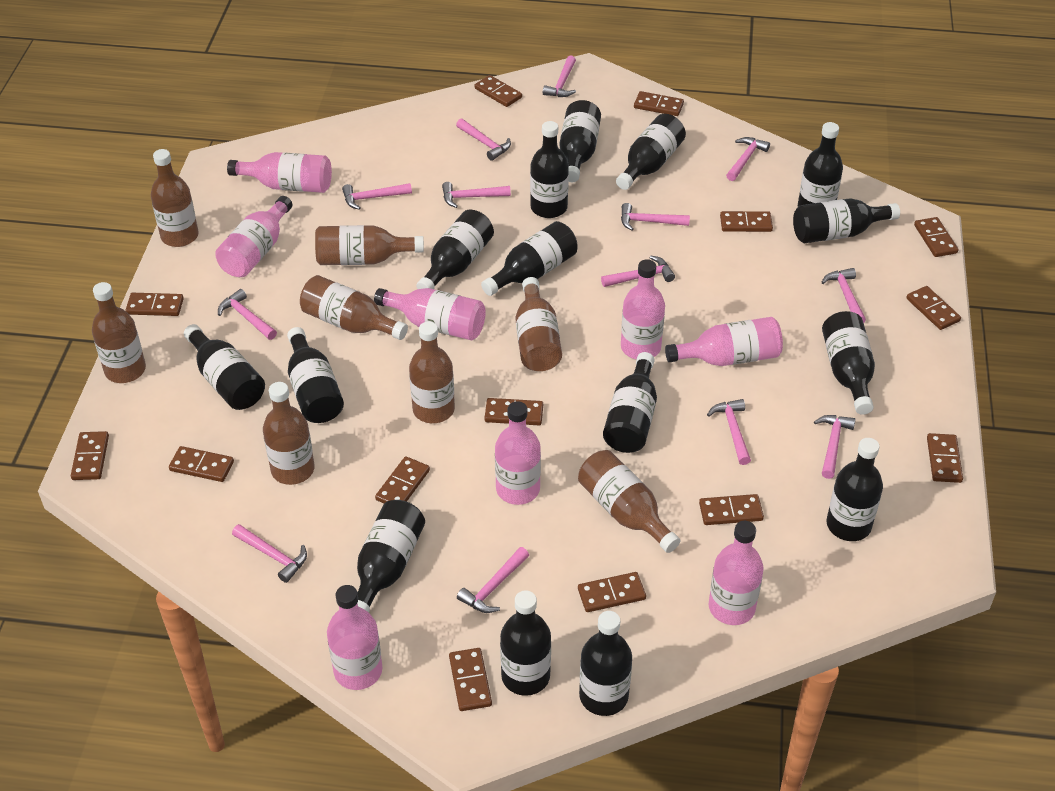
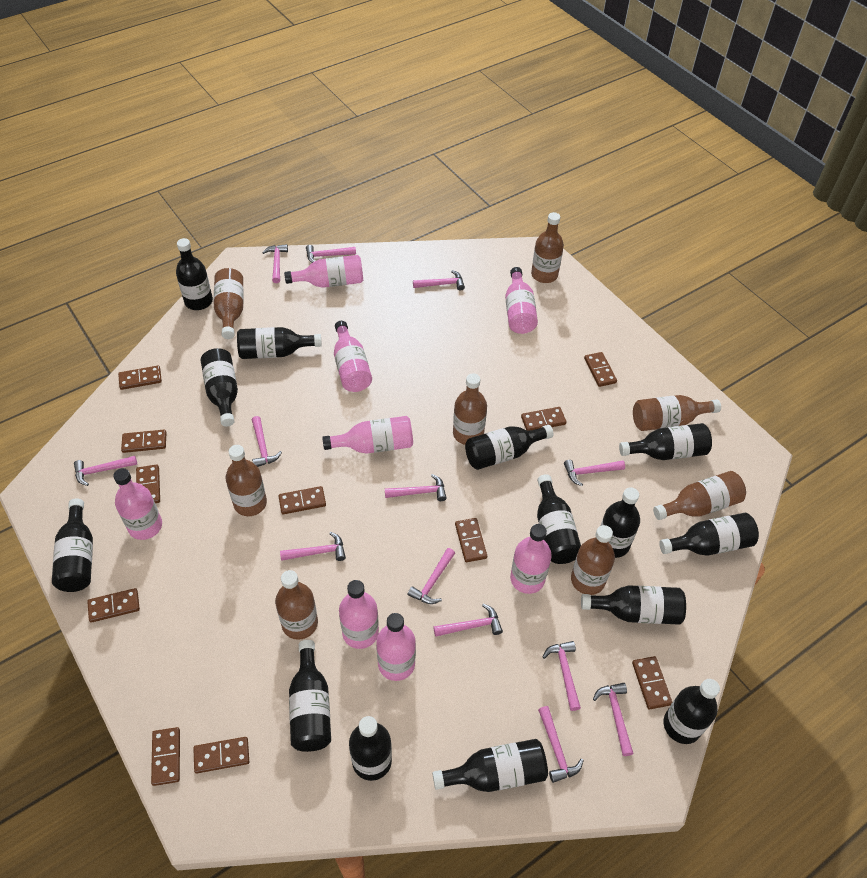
black bottle: 15 -> 14
brown domino: 14 -> 11

